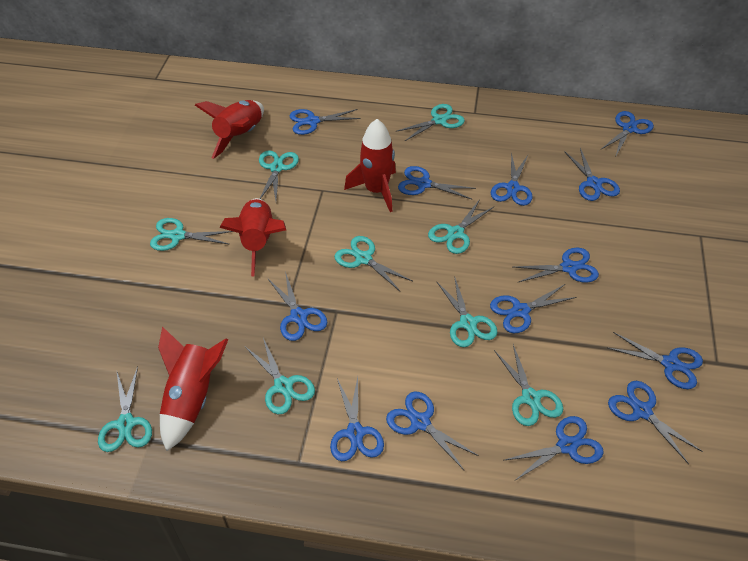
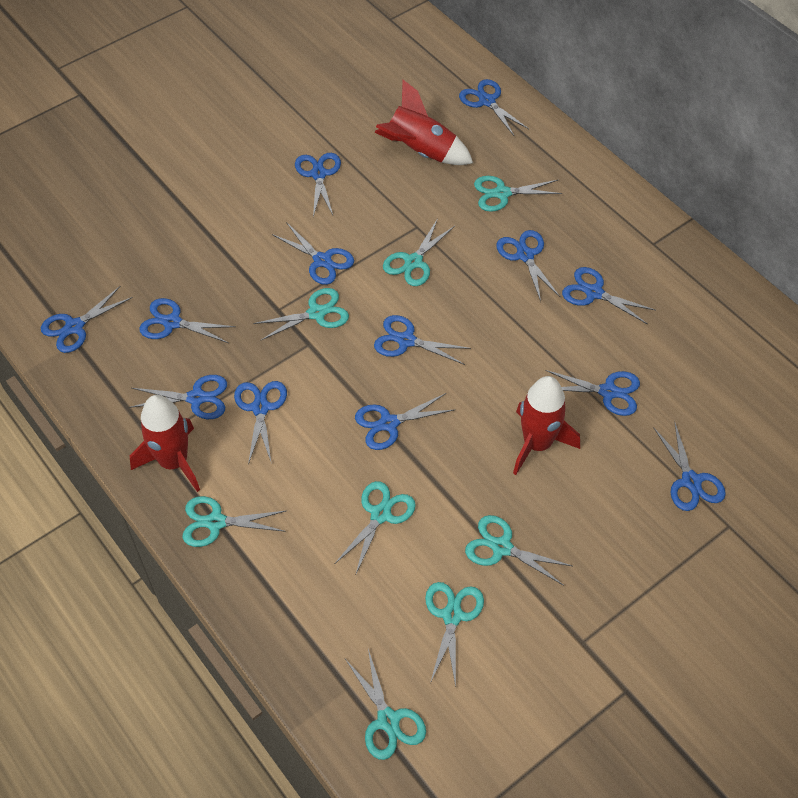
red rocket: 4 -> 3
turquoise scissors: 9 -> 8

